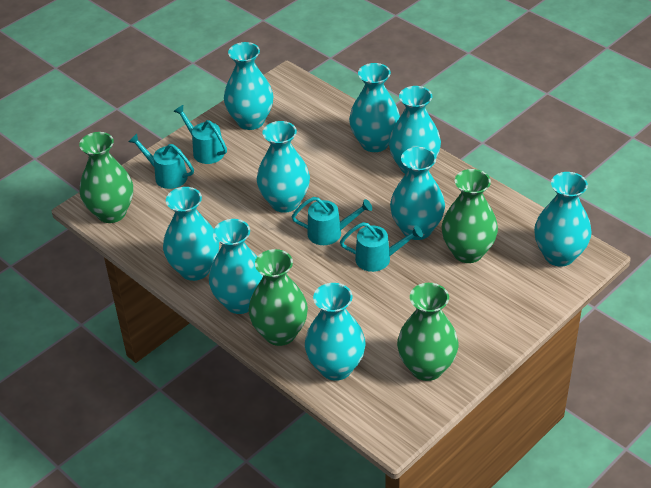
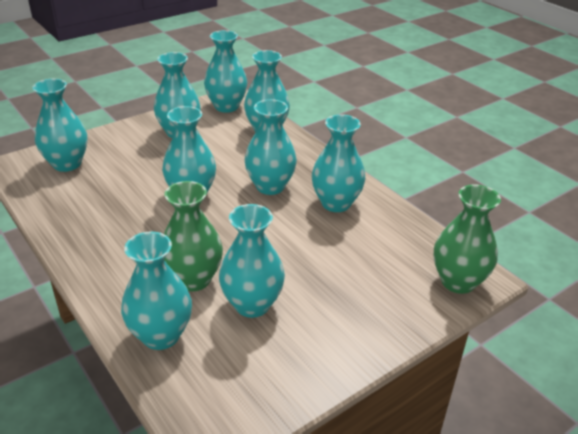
green vase: 4 -> 2
turquoise watering can: 4 -> 0

